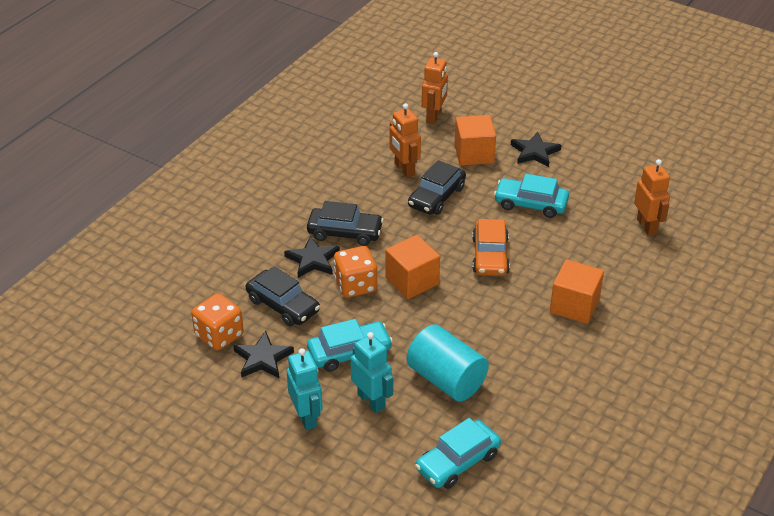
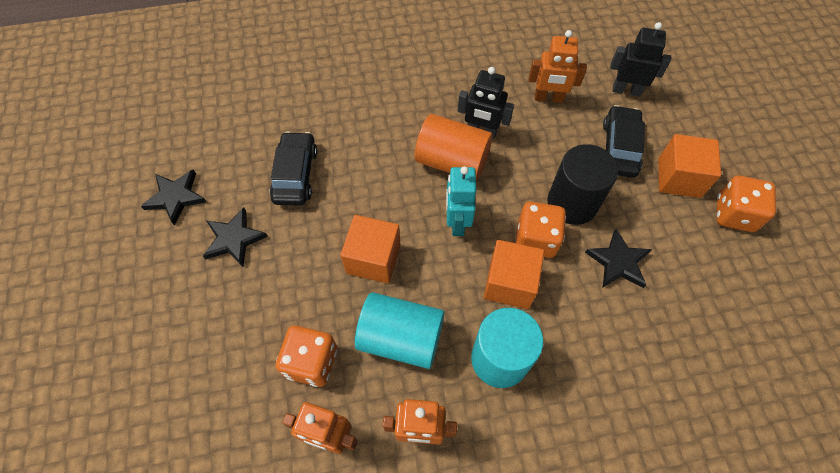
black car: 3 -> 2
black cylinder: 0 -> 1
black robot: 0 -> 2
orange car: 1 -> 0
orange cylinder: 0 -> 1
orange dice: 2 -> 3
turquoise car: 3 -> 0
turquoise cylinder: 1 -> 2
turquoise robot: 2 -> 1

